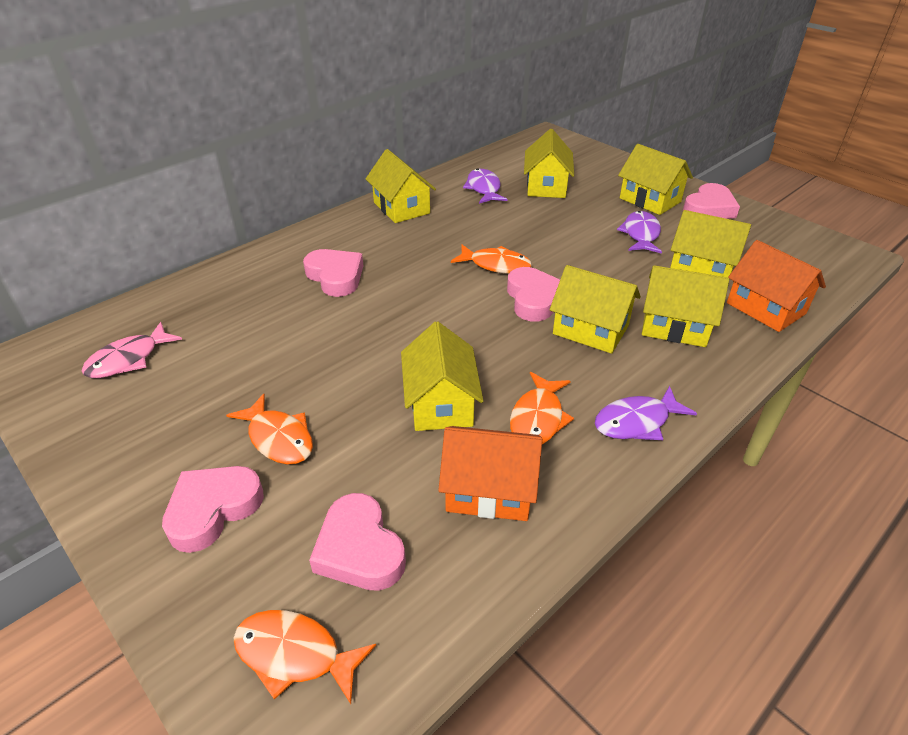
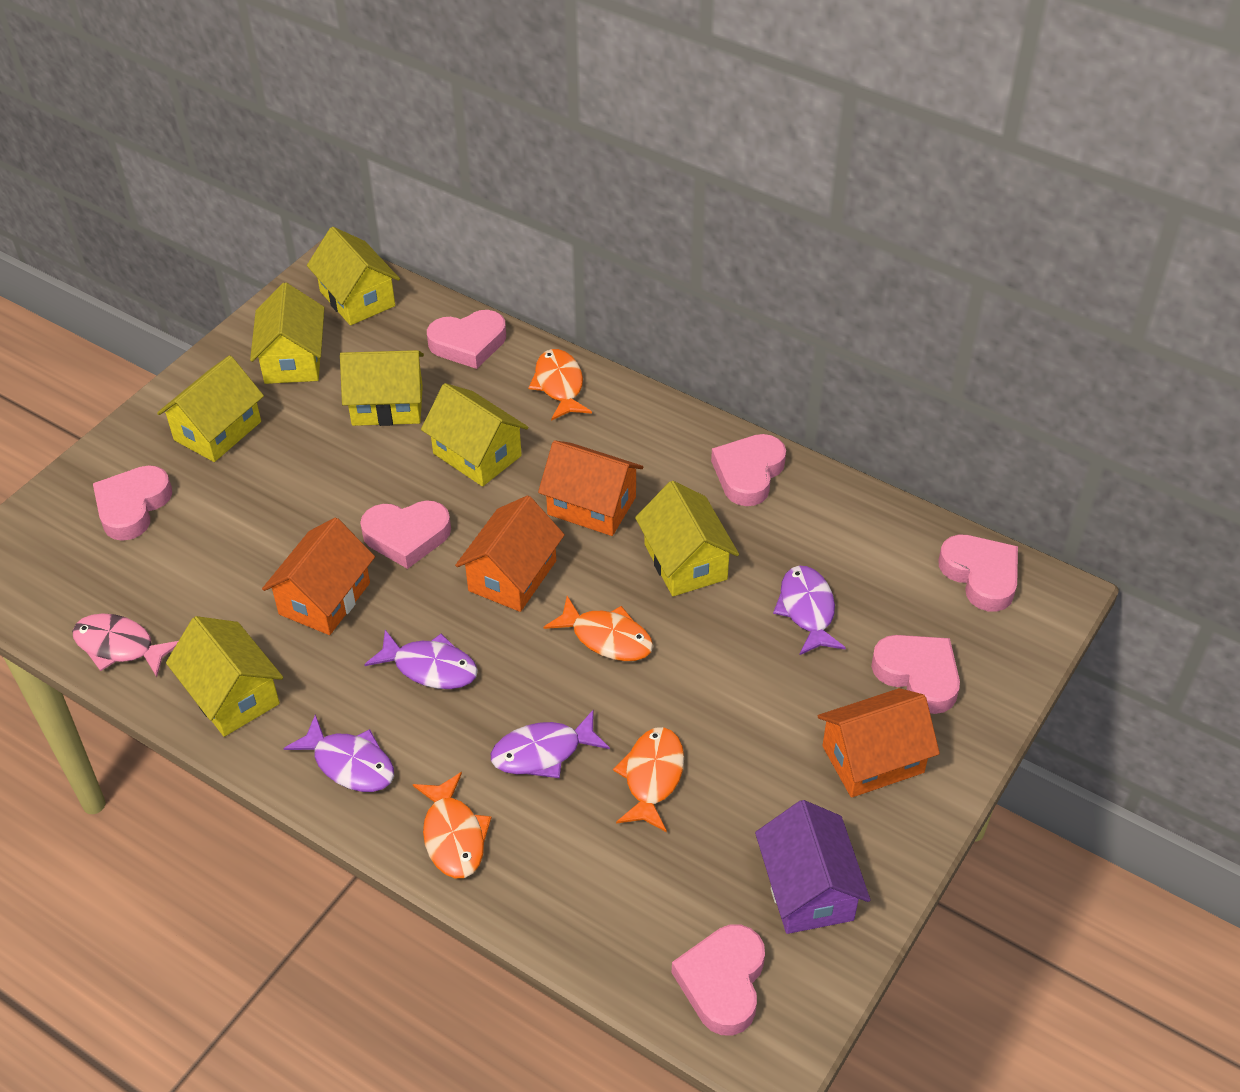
orange house: 2 -> 4
pink heart: 5 -> 7
purple fish: 3 -> 4
purple house: 0 -> 1

